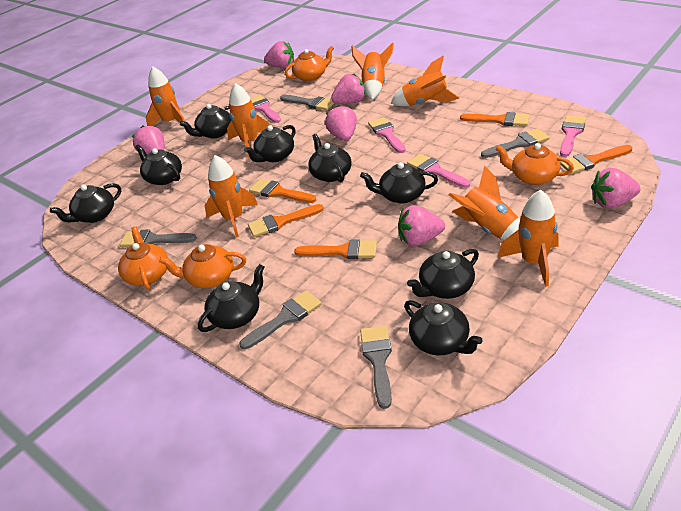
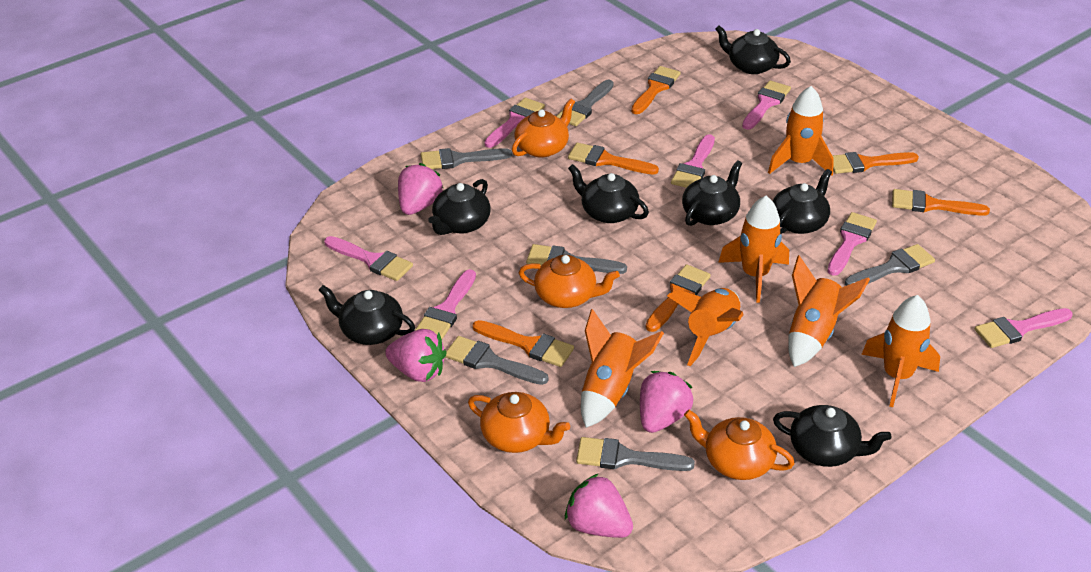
black teapot: 9 -> 7
grey brush: 5 -> 6
orange brush: 5 -> 6
orange rocket: 7 -> 6
pink brush: 4 -> 7
pink strawberry: 6 -> 4

